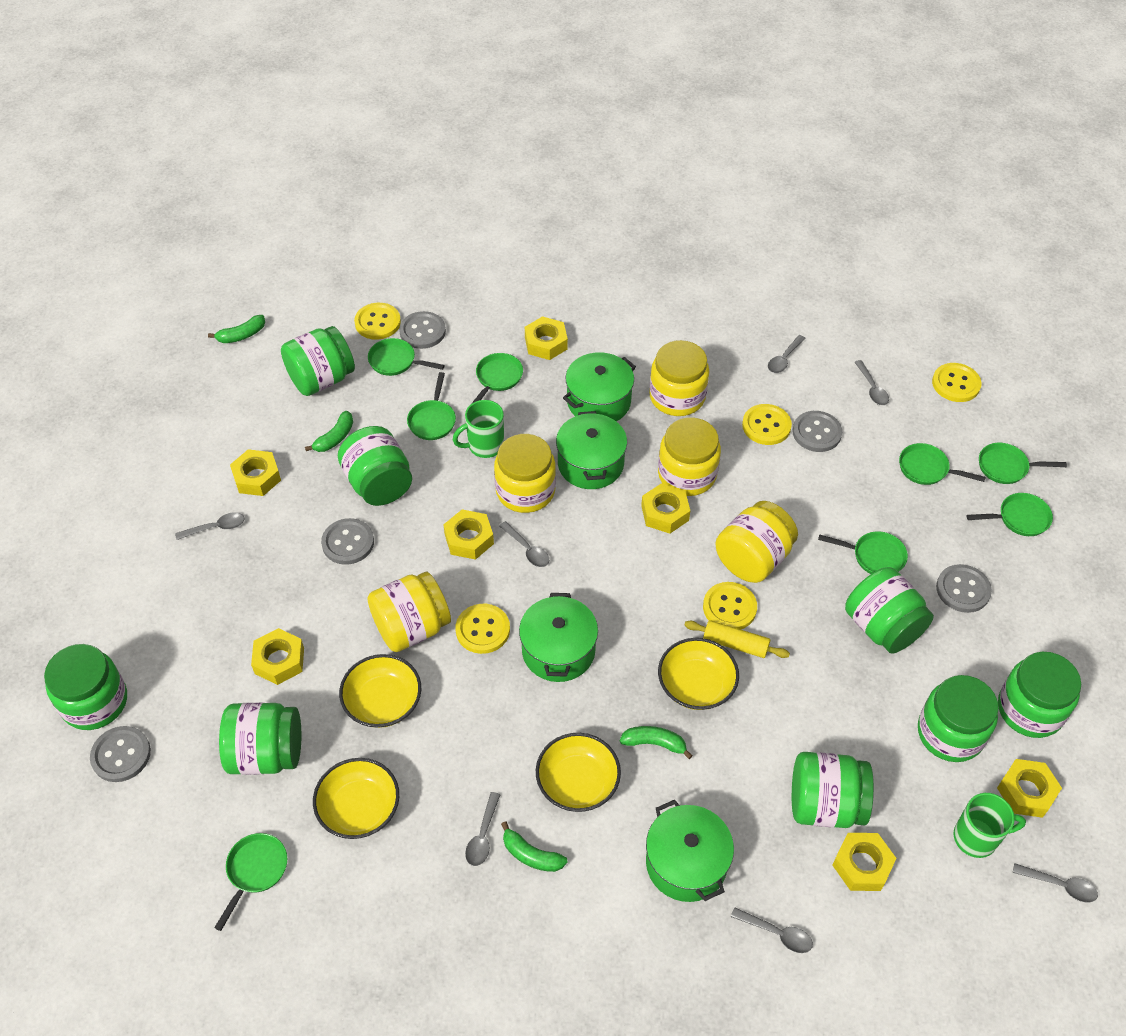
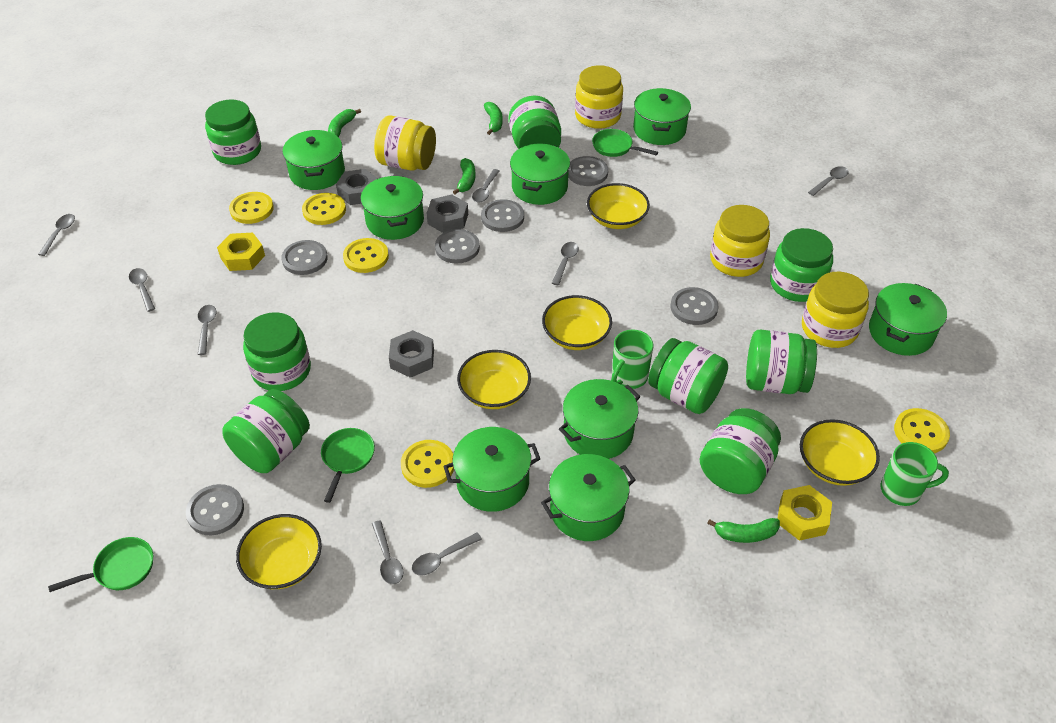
green pan: 8 -> 3
green pot: 4 -> 8
grey button: 5 -> 6
grey nut: 0 -> 3
grey spoon: 7 -> 8
yellow bowl: 4 -> 5
yellow jar: 5 -> 4
yellow nut: 7 -> 2
yellow rolling pin: 1 -> 0

